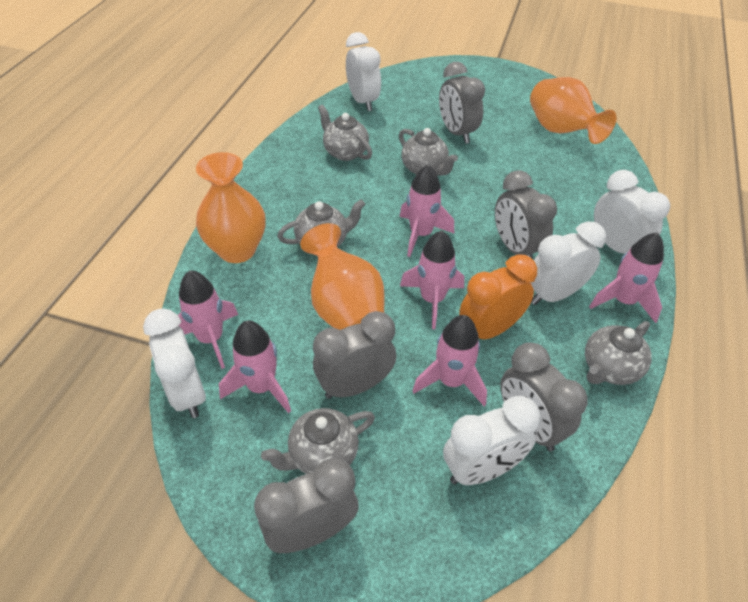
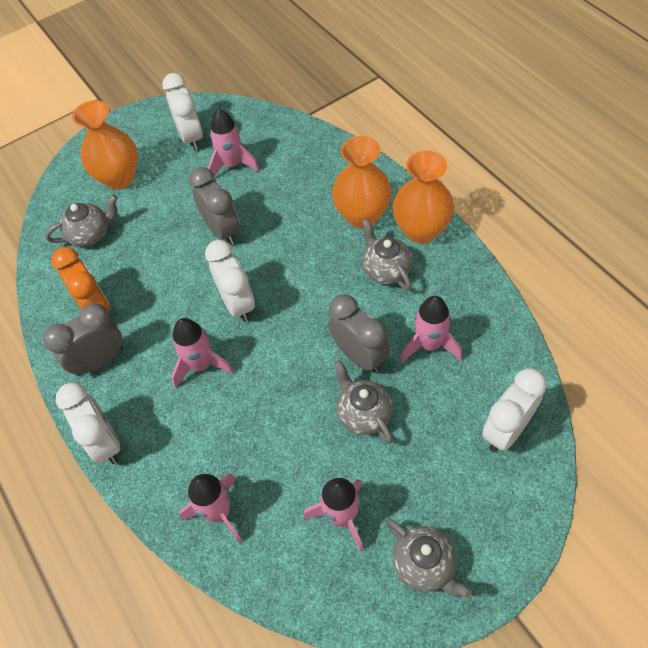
grey clock: 5 -> 3
grey teapot: 5 -> 4
pink rocket: 6 -> 5
white clock: 5 -> 4

